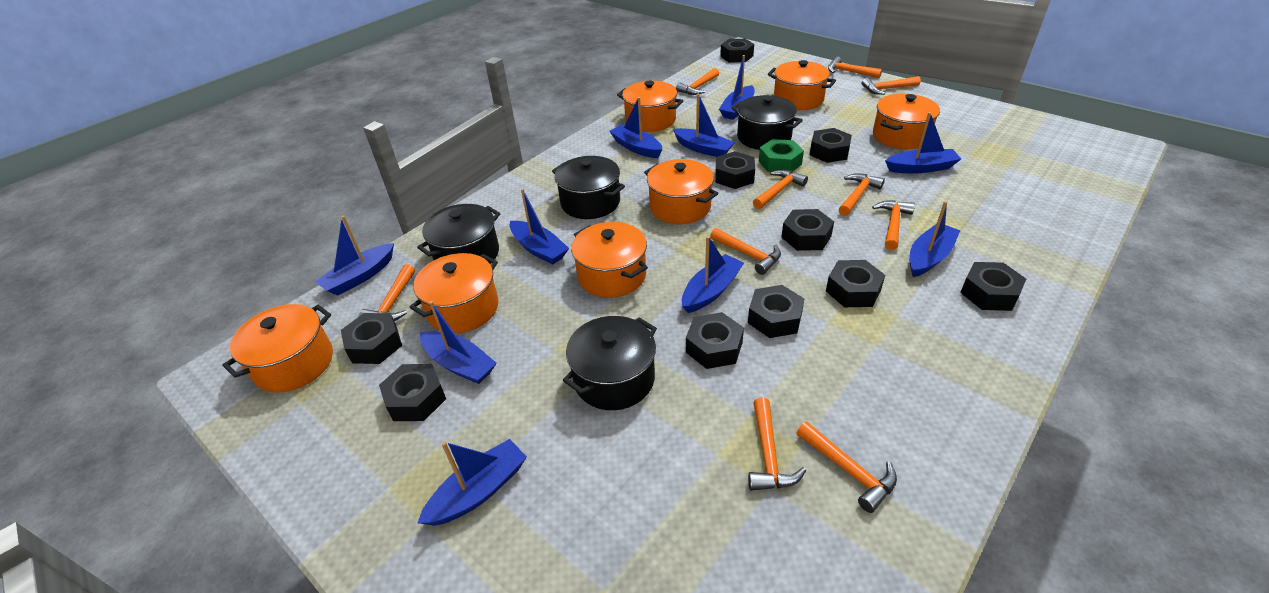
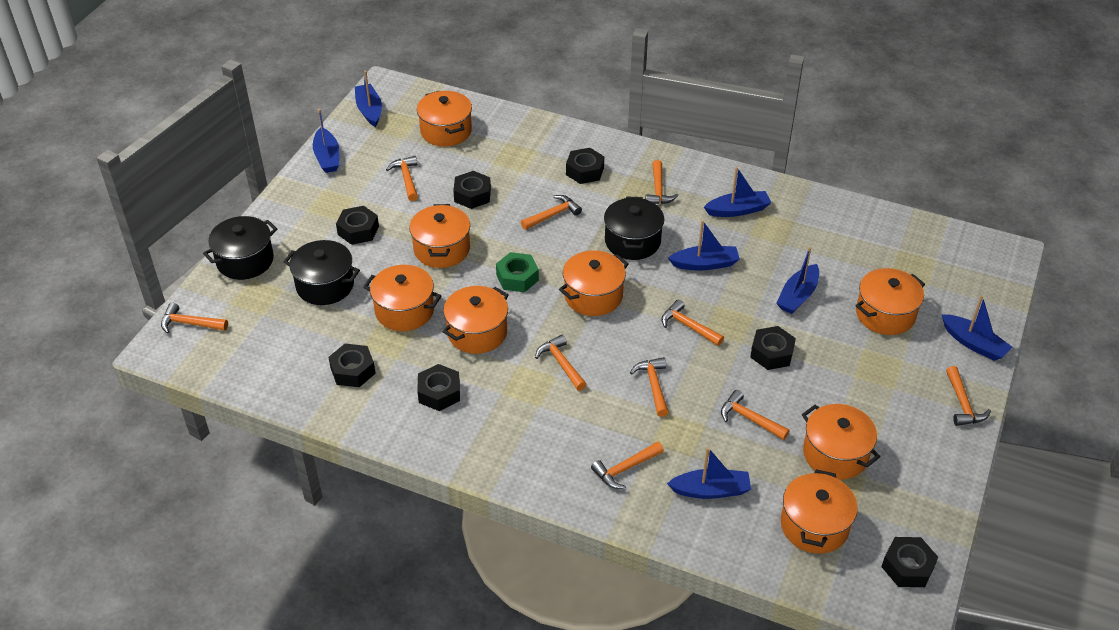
black nut: 10 -> 7
black pot: 4 -> 3
blue boat: 10 -> 7
orange pot: 7 -> 8

